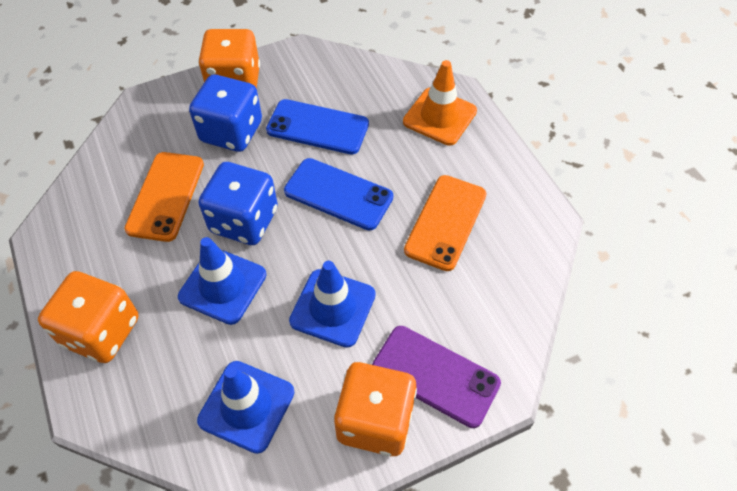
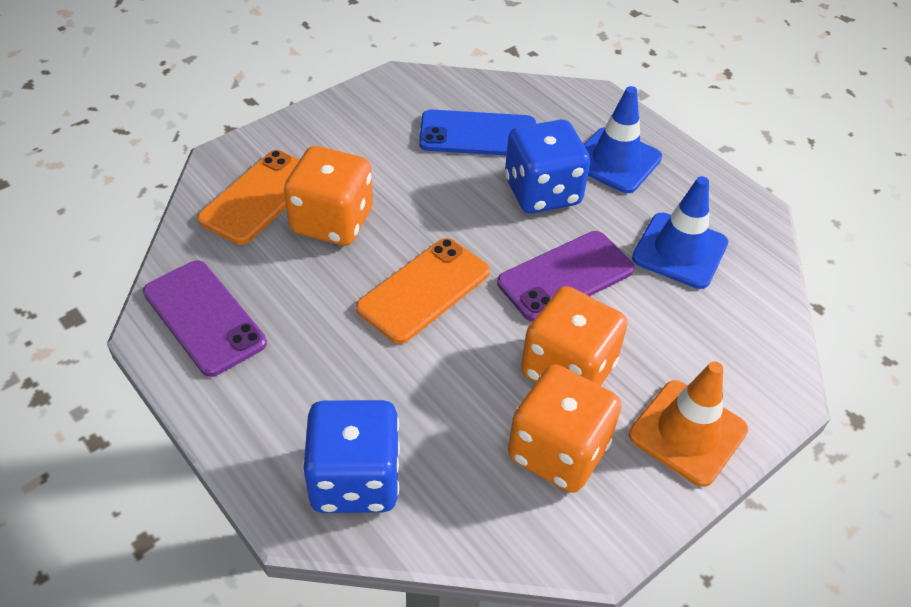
blue phone: 2 -> 1
blue traffic cone: 3 -> 2
purple phone: 1 -> 2

